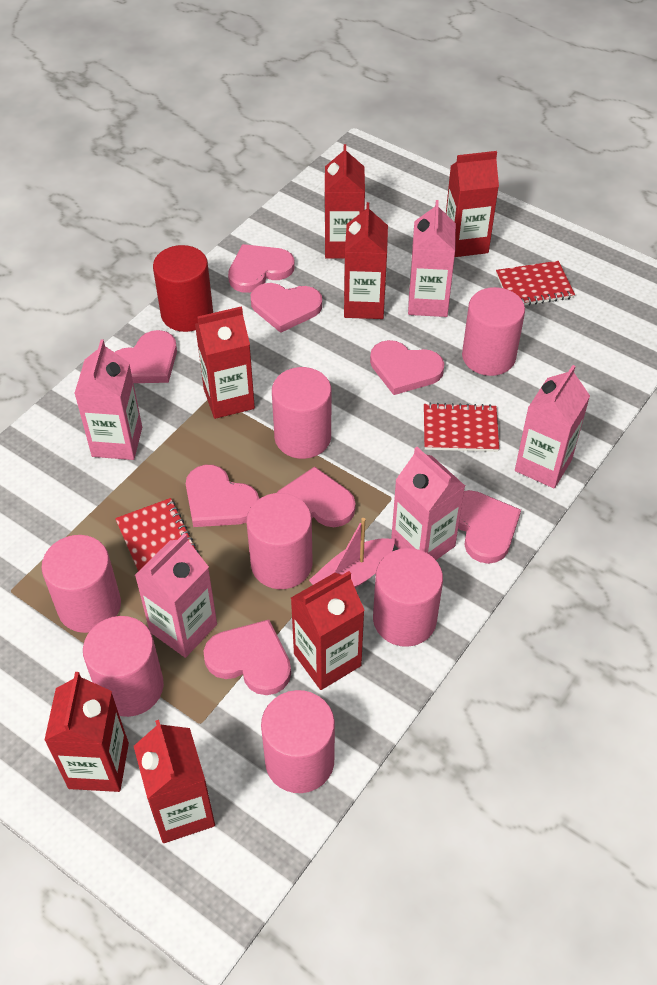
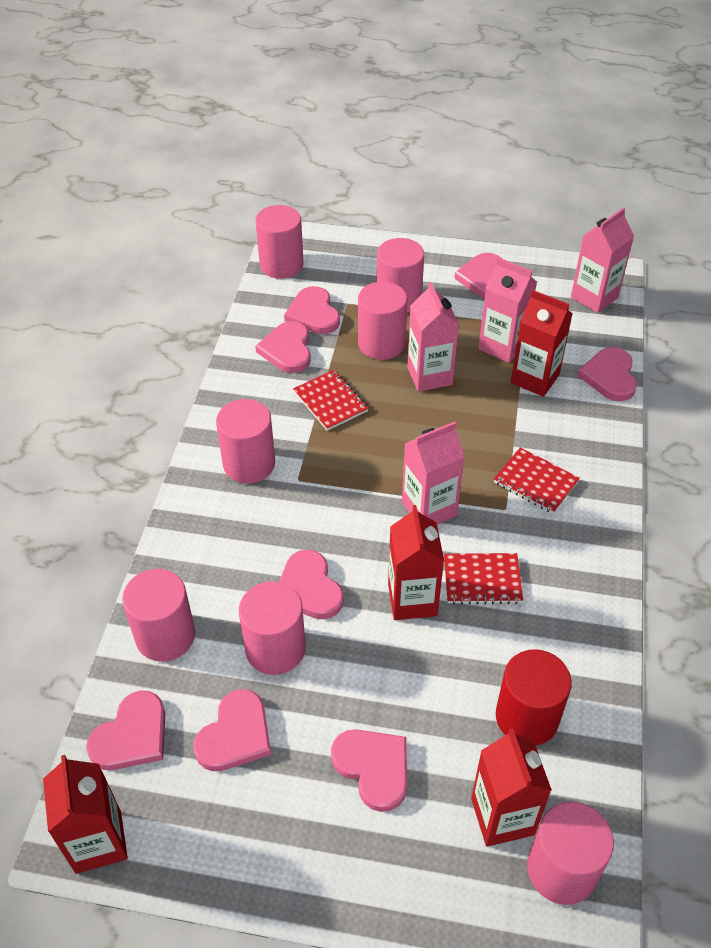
pink boat: 1 -> 0
pink carton: 5 -> 4
red carton: 7 -> 4

